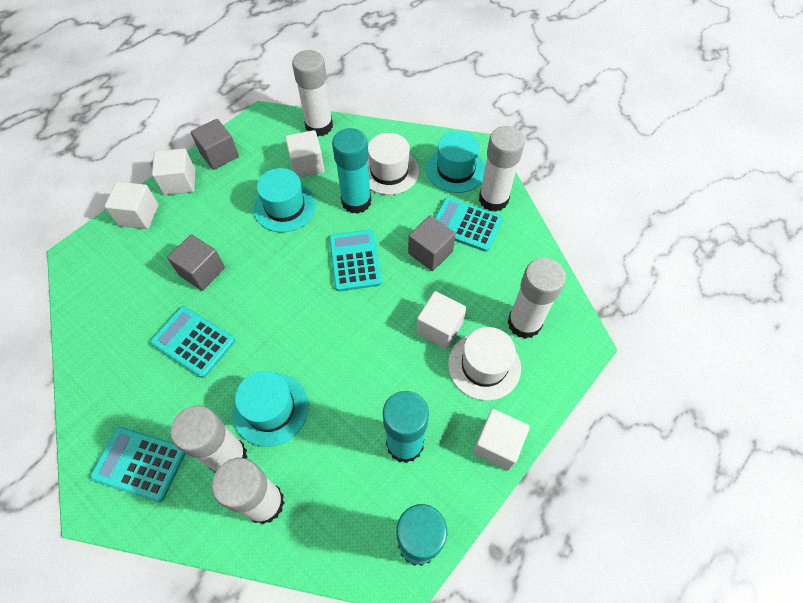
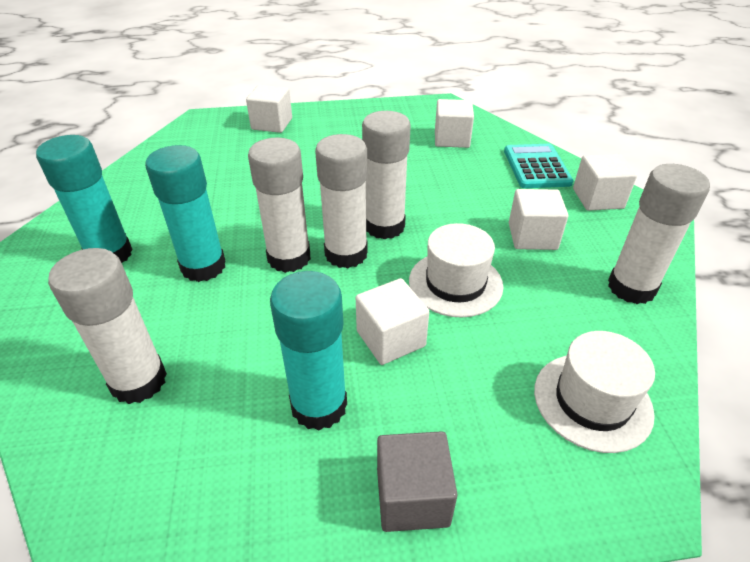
grey cube: 3 -> 1
turquoise calculator: 4 -> 1
turquoise hat: 3 -> 0

